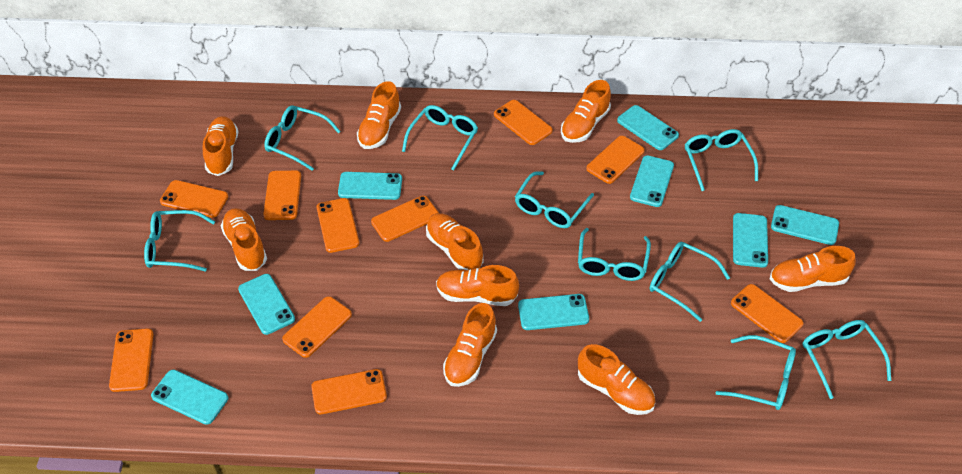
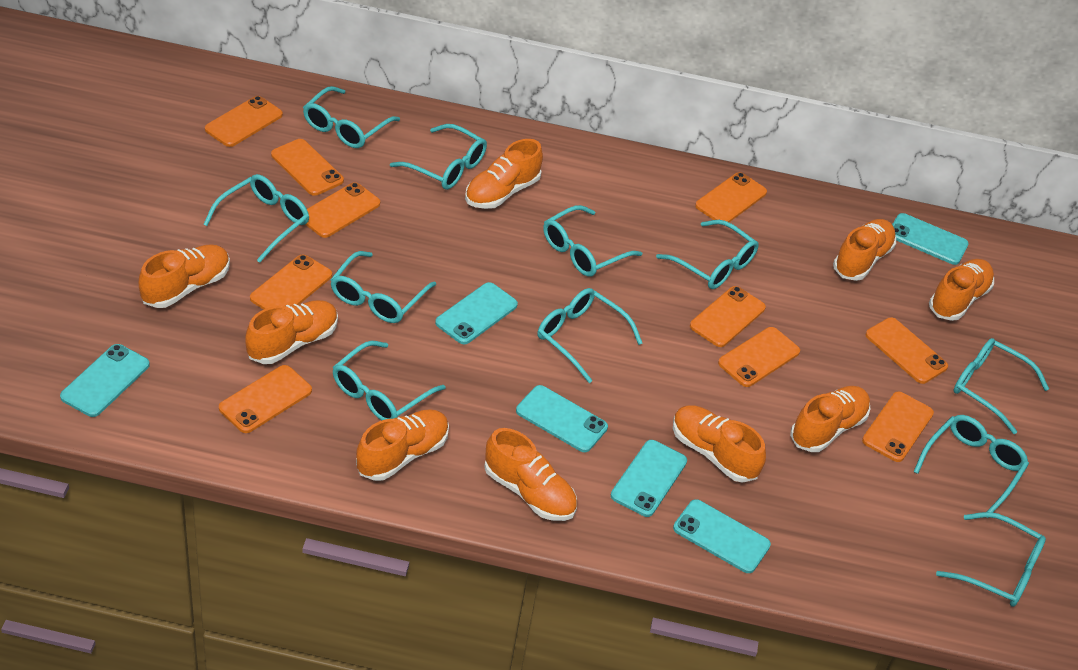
turquoise glasses: 9 -> 11
turquoise phone: 8 -> 6

